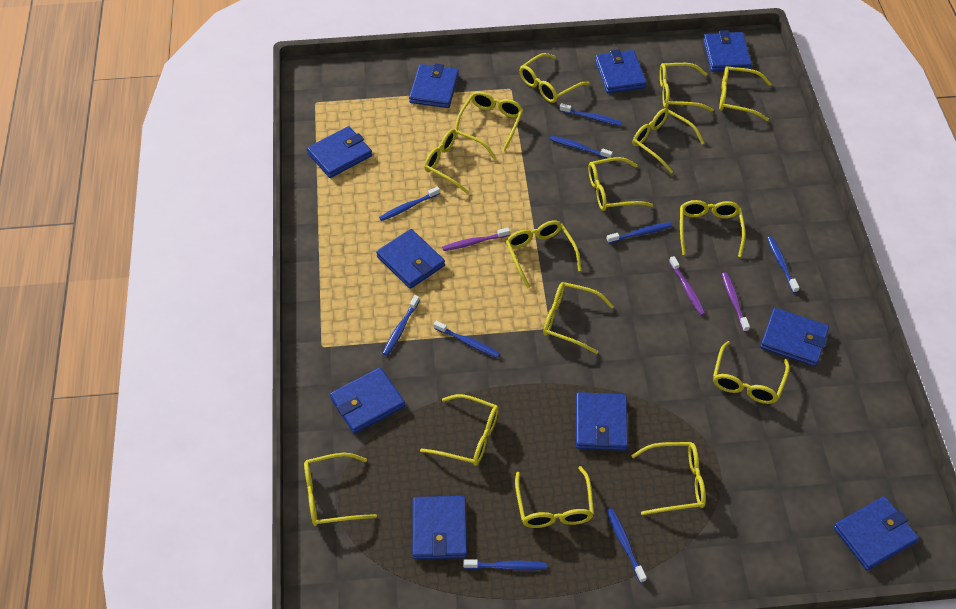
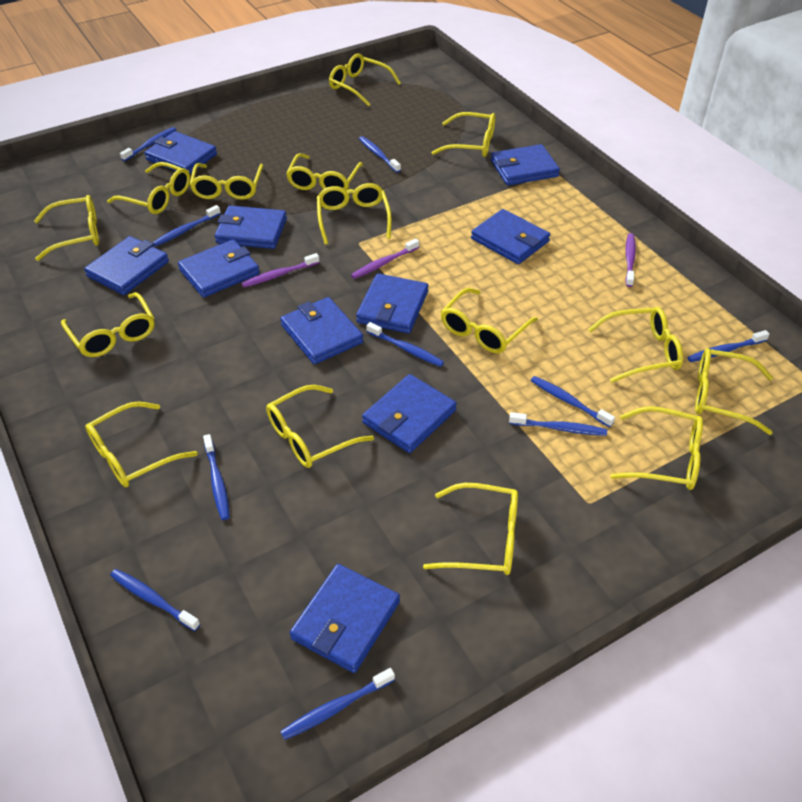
blue toothbrush: 9 -> 10

